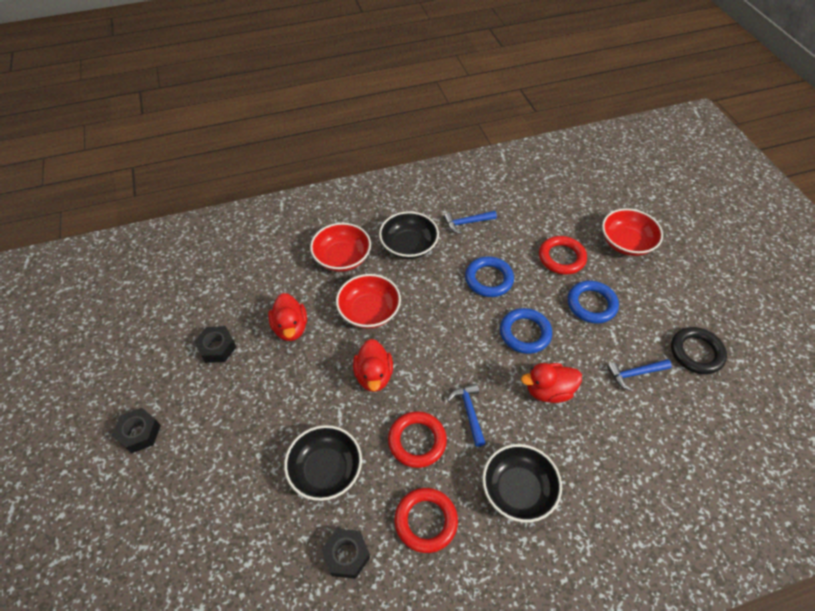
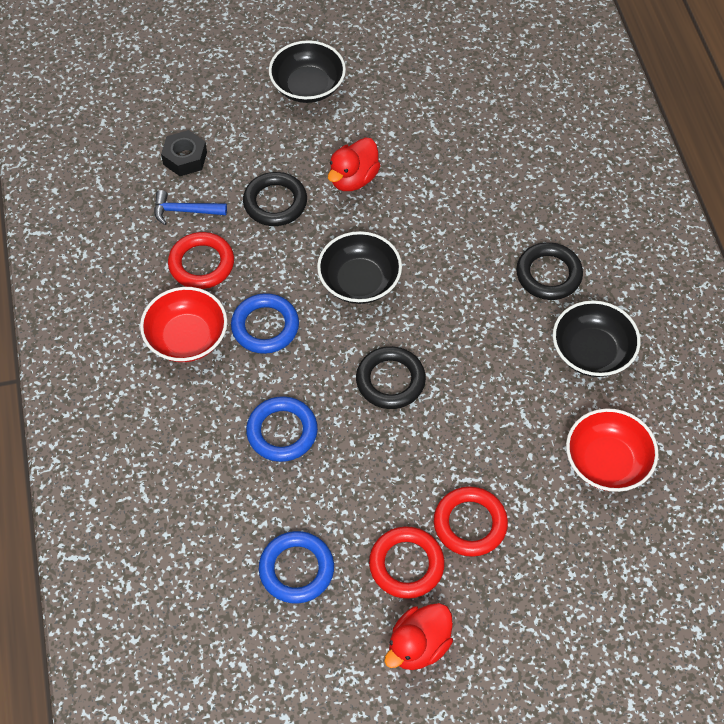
black nut: 3 -> 1
black ring: 1 -> 3
blue hammer: 3 -> 1
red bowl: 3 -> 2
red duck: 3 -> 2

